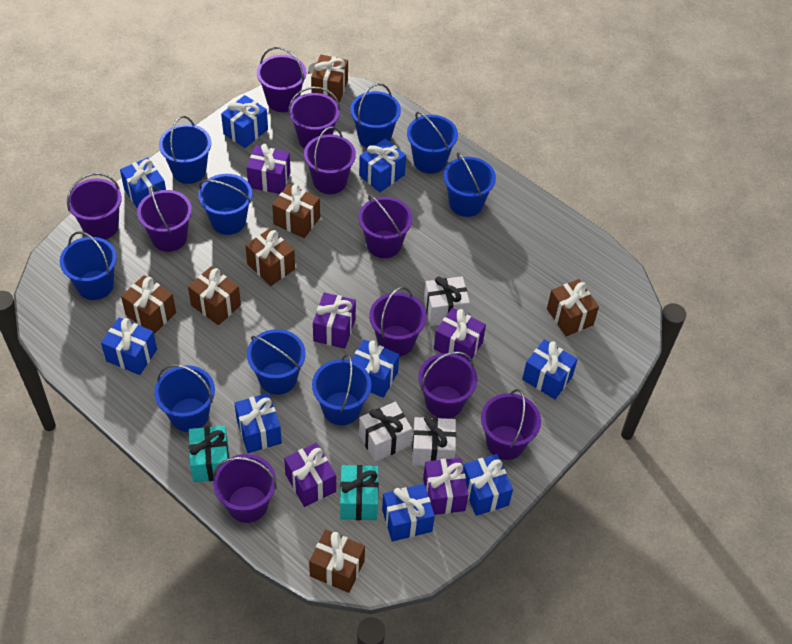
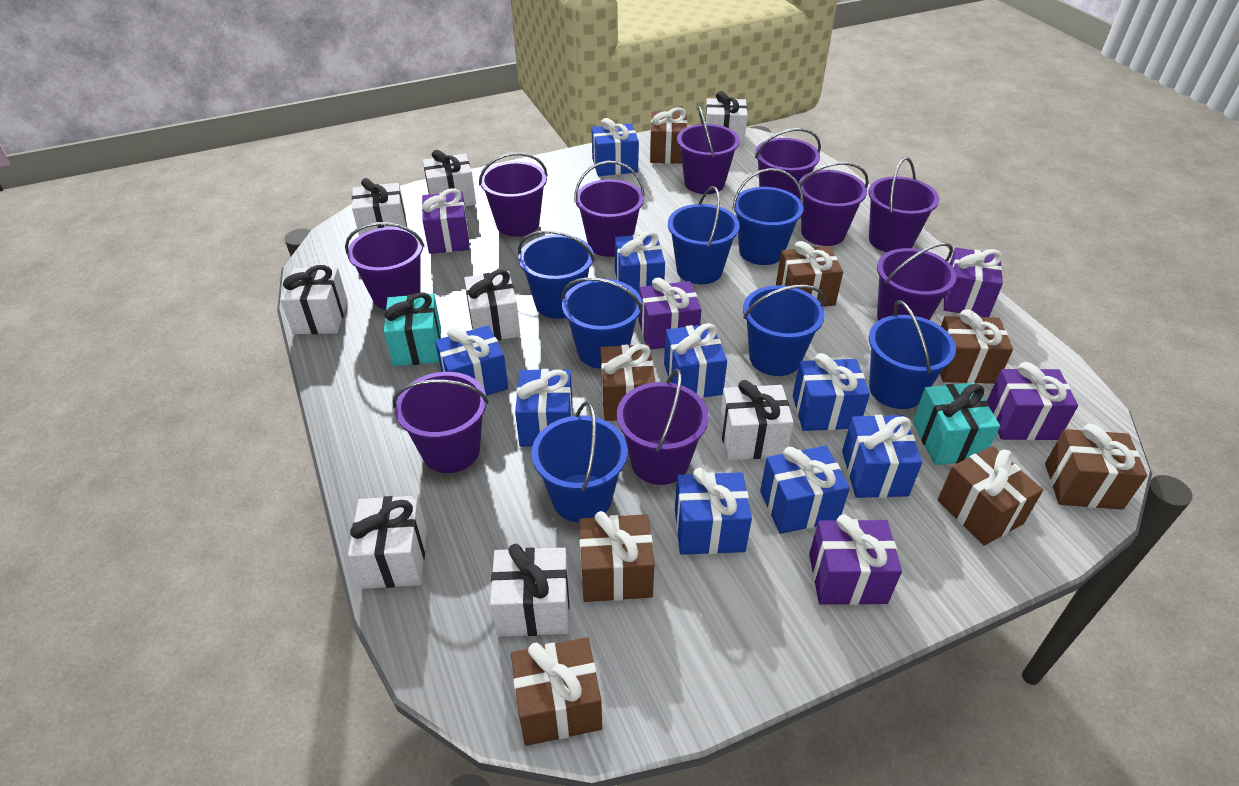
blue bucket: 9 -> 7
brown gift: 7 -> 8
white gift: 3 -> 8

